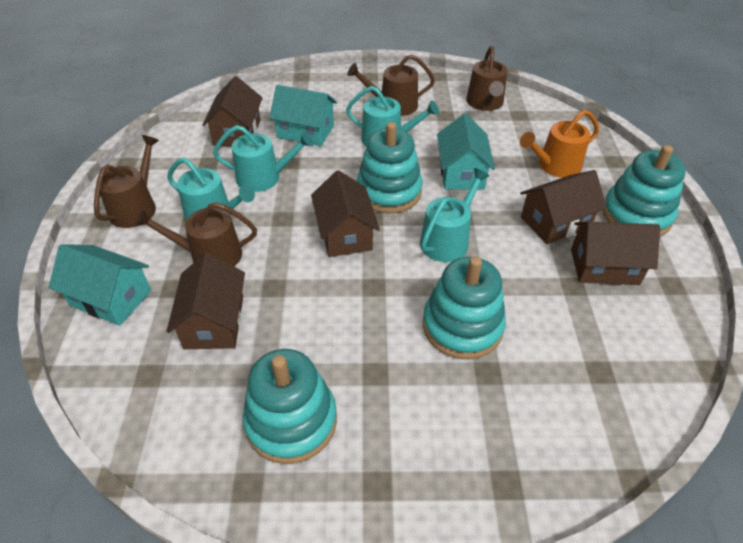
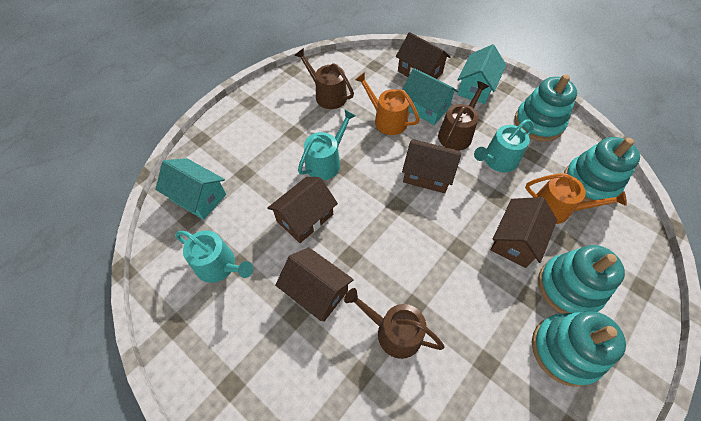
brown watering can: 4 -> 3
orange watering can: 1 -> 2
turquoise watering can: 4 -> 3

